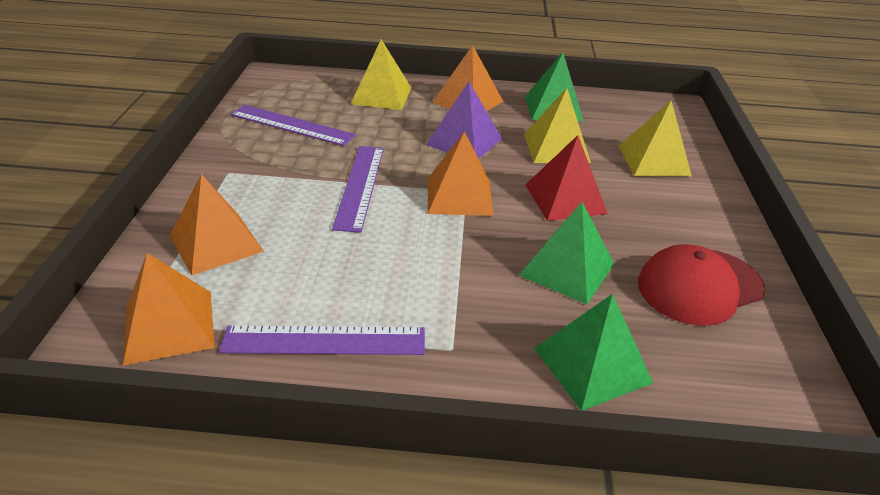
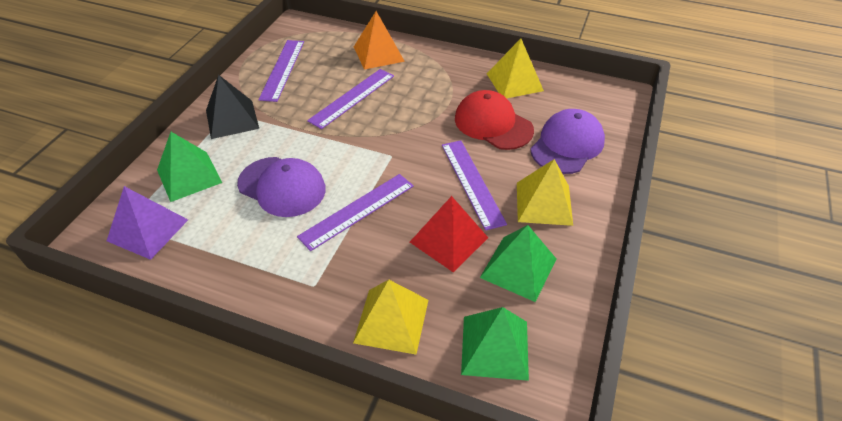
black pyramid: 0 -> 1
orange pyramid: 4 -> 1
purple cap: 0 -> 2
purple ruler: 3 -> 4

